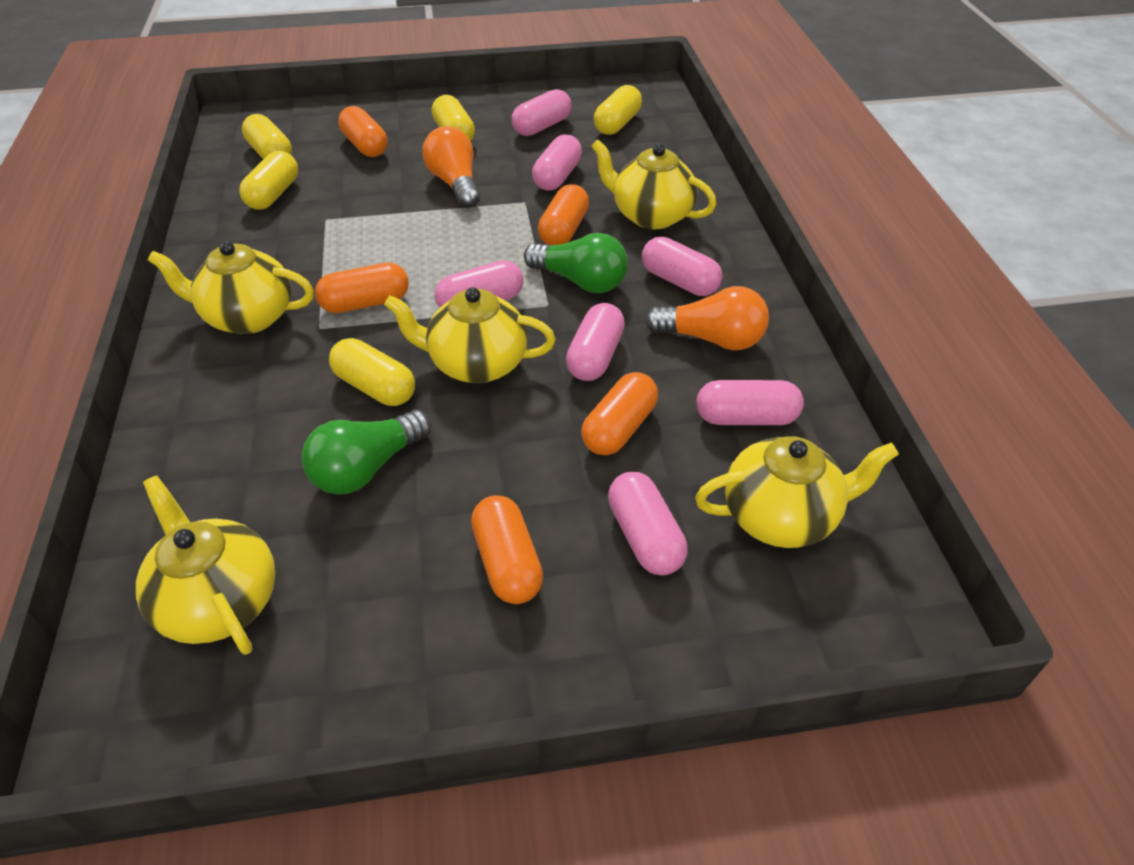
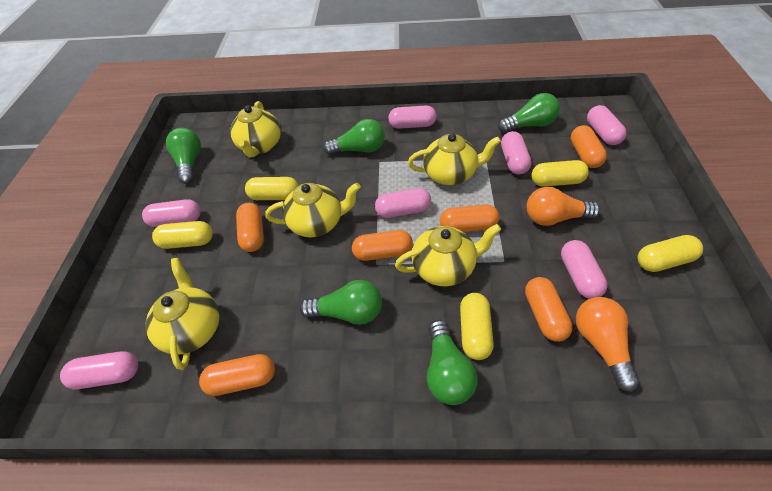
green light bulb: 2 -> 5
orange capsule: 5 -> 6

